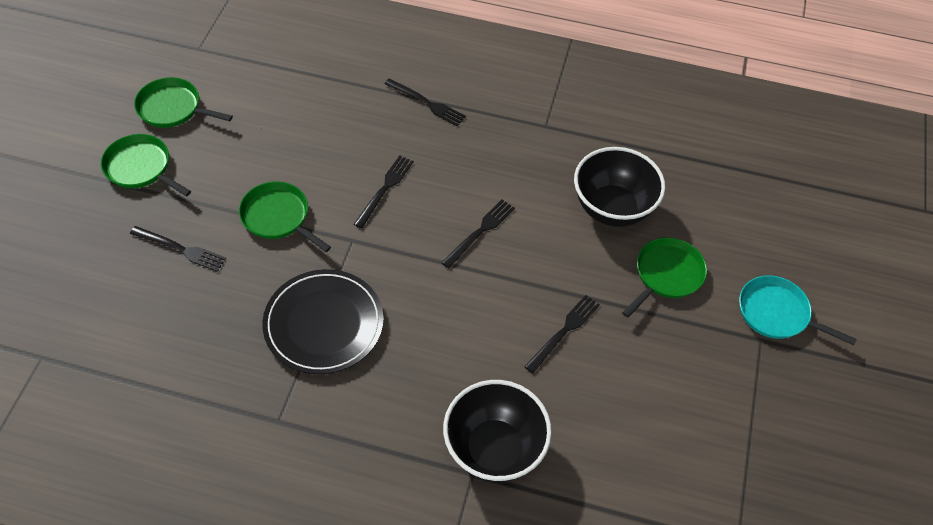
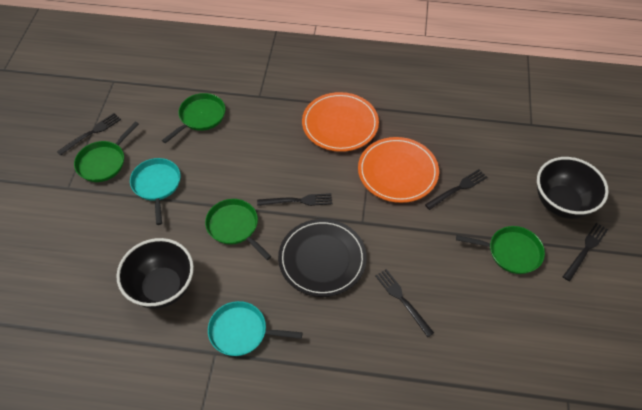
orange plate: 0 -> 2
turquoise pan: 1 -> 2

